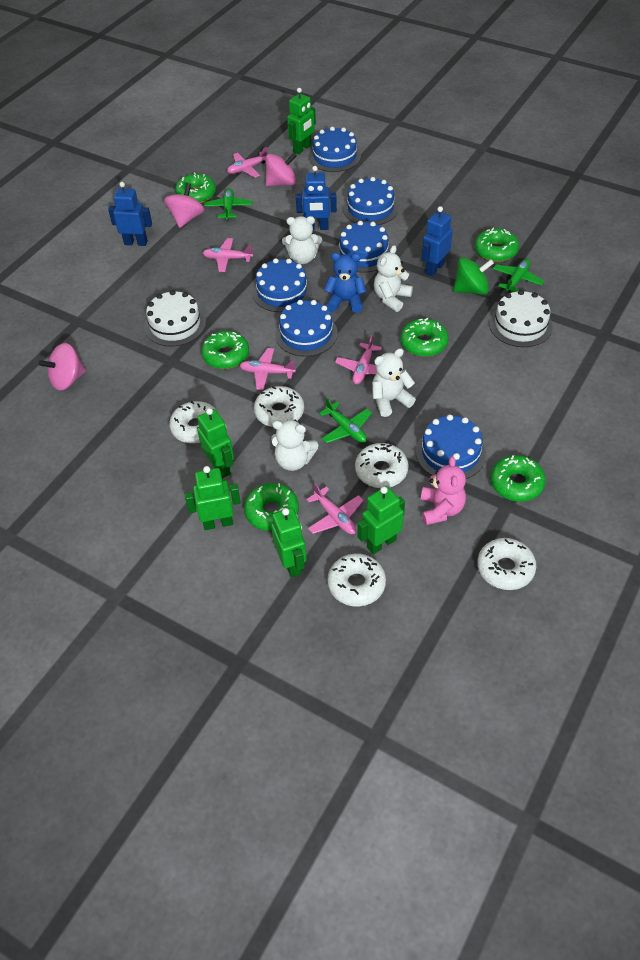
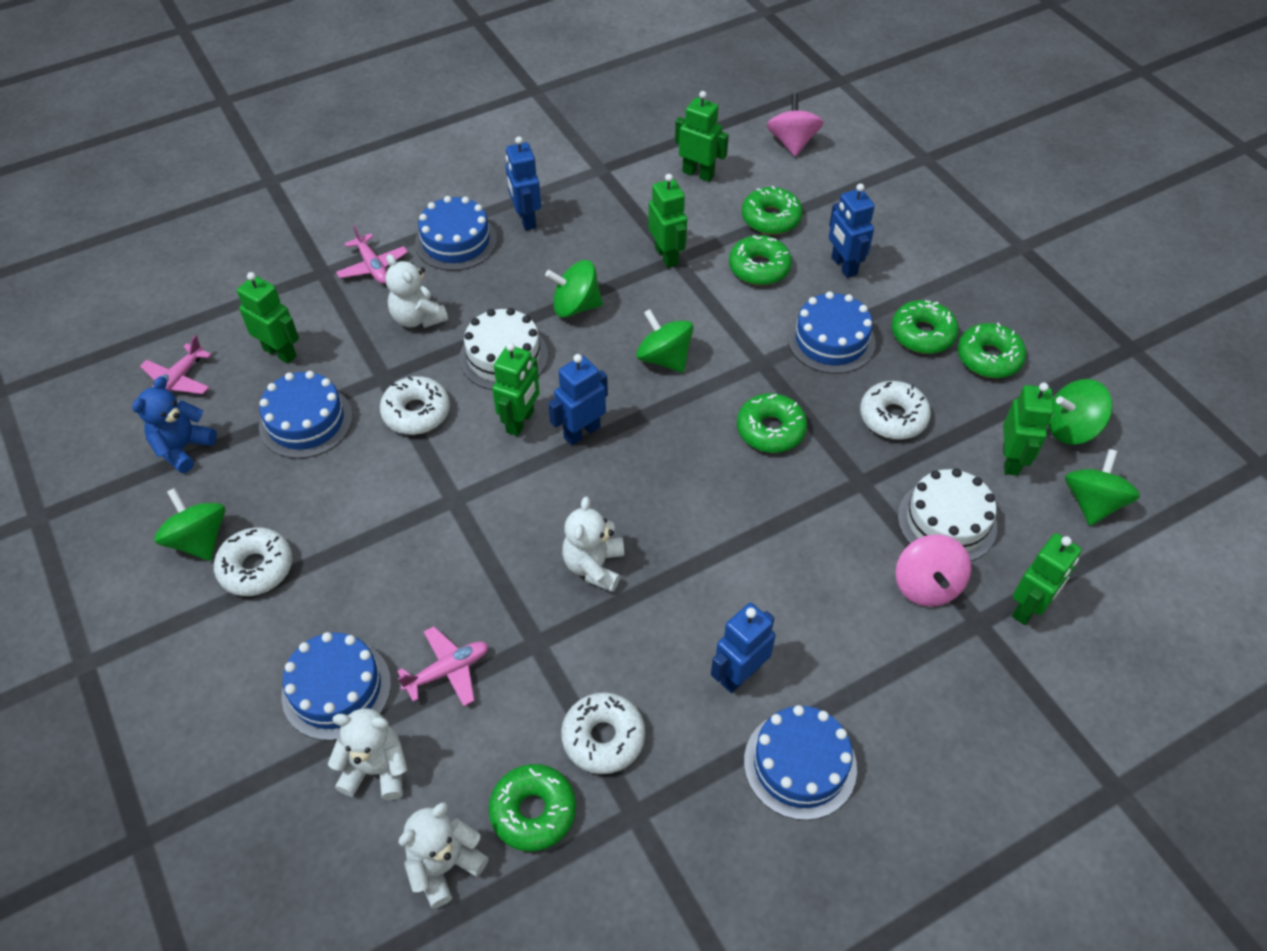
blue cake: 6 -> 5
blue robot: 3 -> 4
green plane: 3 -> 0
green robot: 5 -> 6
green spinning top: 1 -> 5
pink plane: 5 -> 3
pink spinning top: 3 -> 2
pink teddy bear: 1 -> 0
white donut: 5 -> 4

